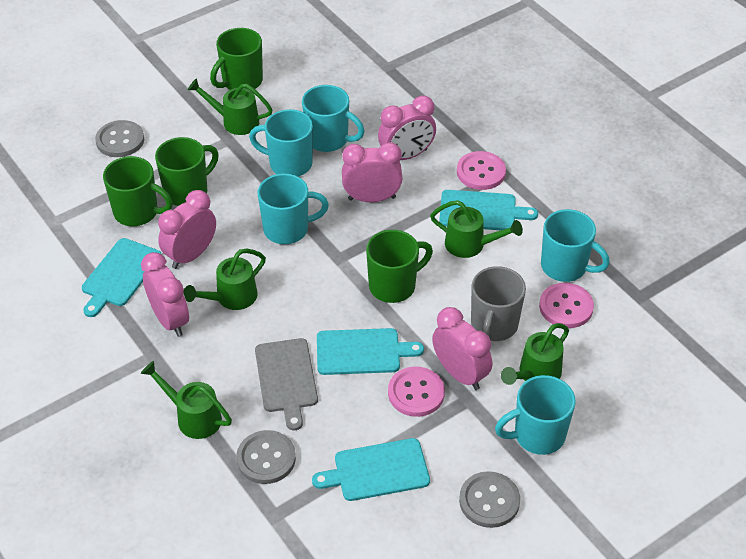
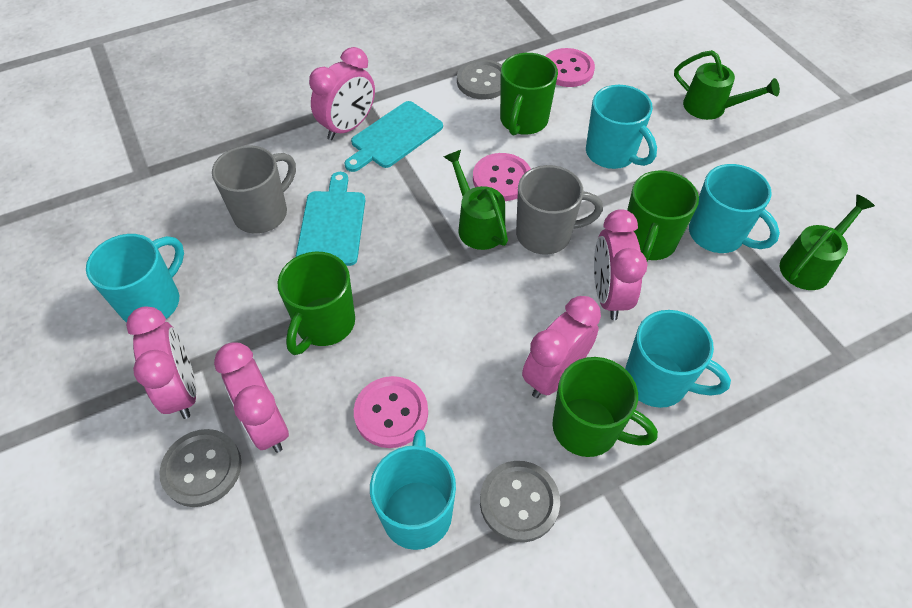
green watering can: 5 -> 3
grey cutting board: 1 -> 0
grey mug: 1 -> 2
turquoise cutting board: 4 -> 2

